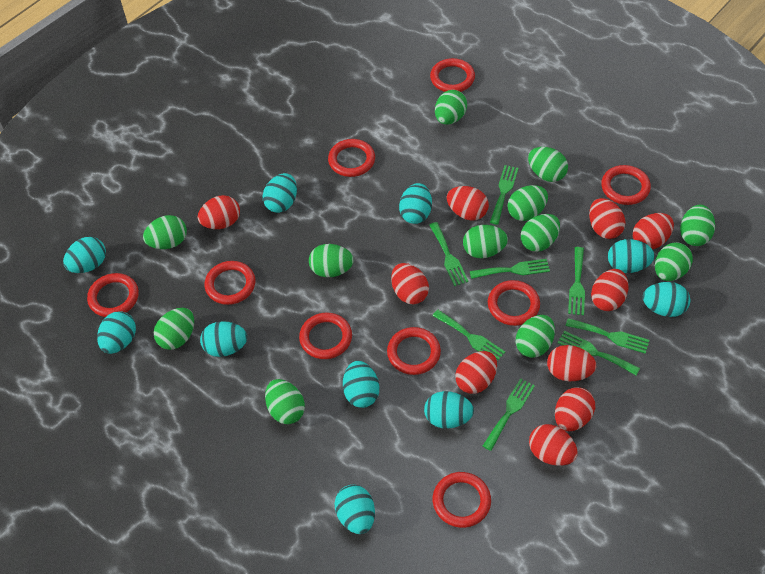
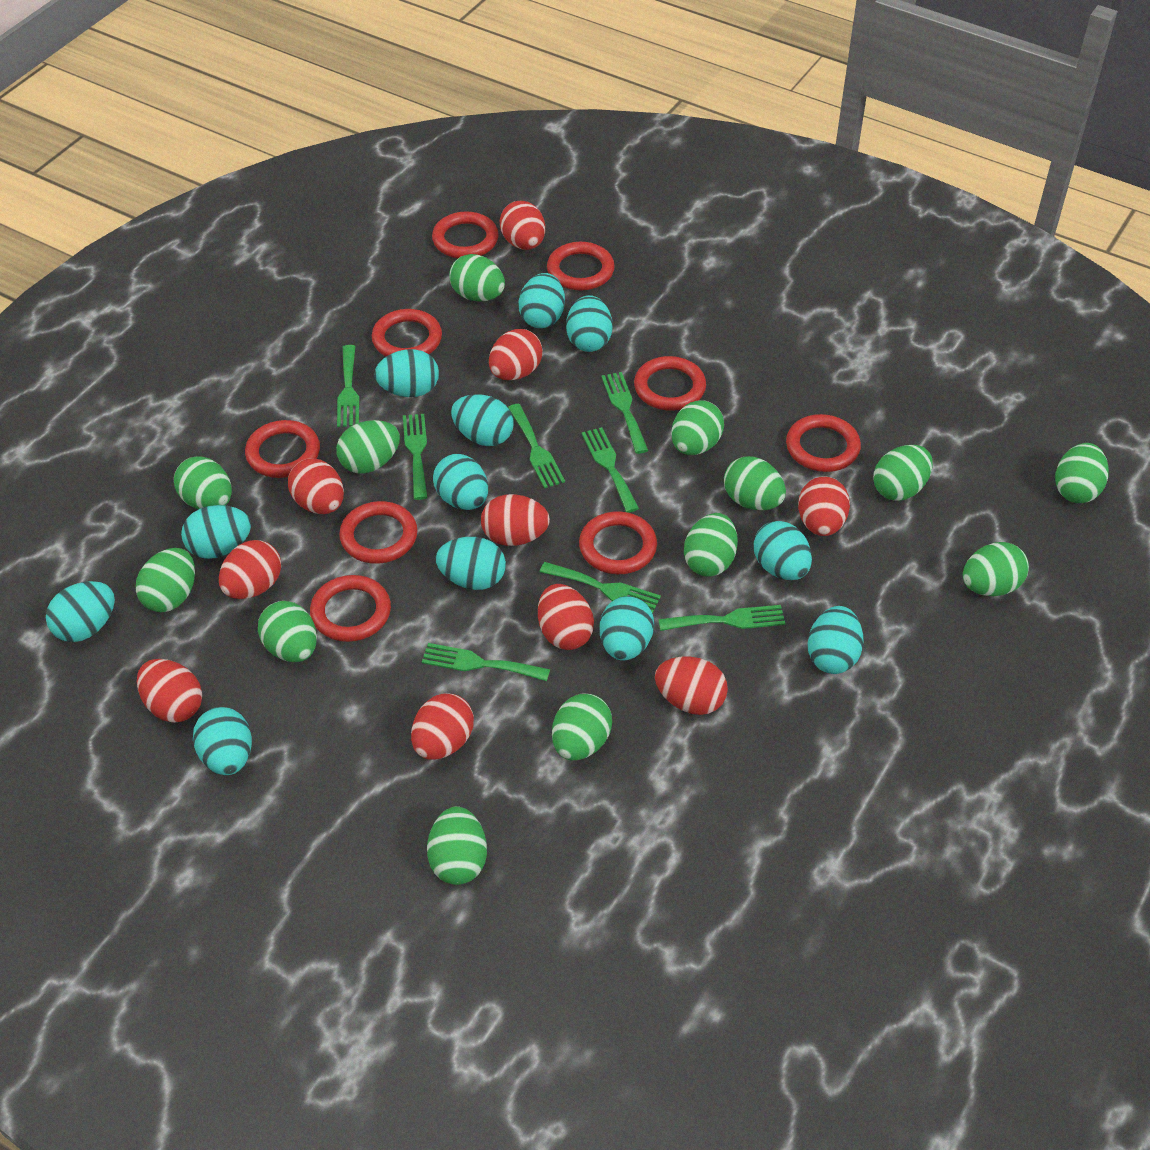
green egg: 12 -> 13
turquoise egg: 10 -> 12

